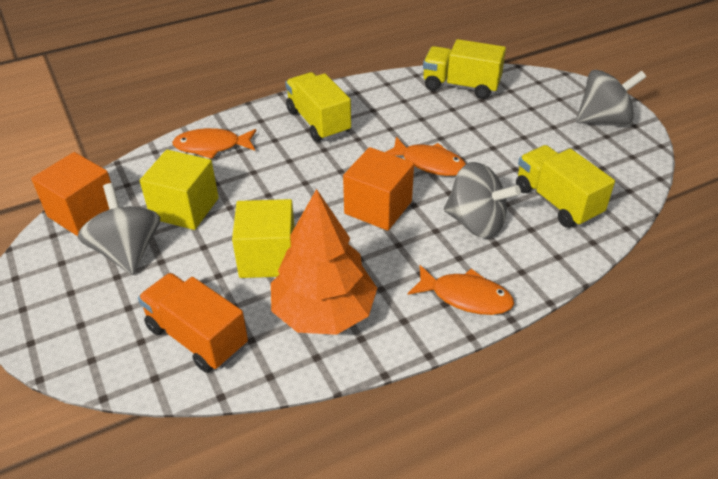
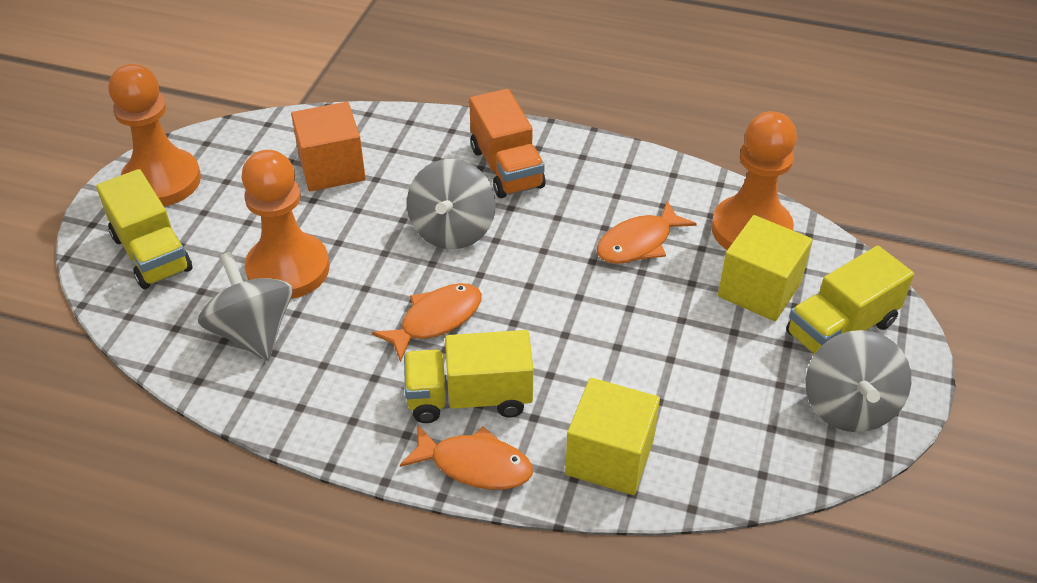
orange cube: 2 -> 1
orange pawn: 0 -> 3
orange tree: 1 -> 0

